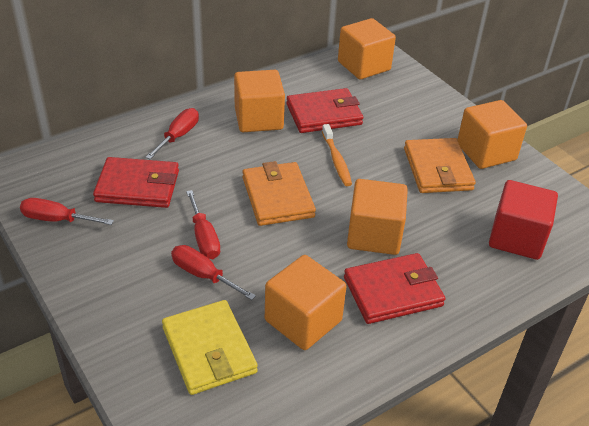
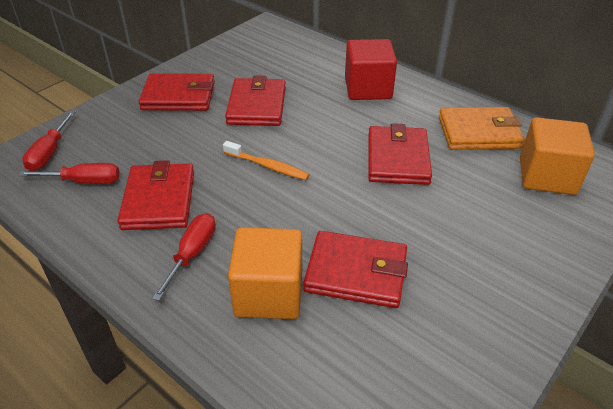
orange cube: 5 -> 2
orange wallet: 2 -> 1
red screwdriver: 4 -> 3
red wallet: 3 -> 5
yellow wallet: 1 -> 0

